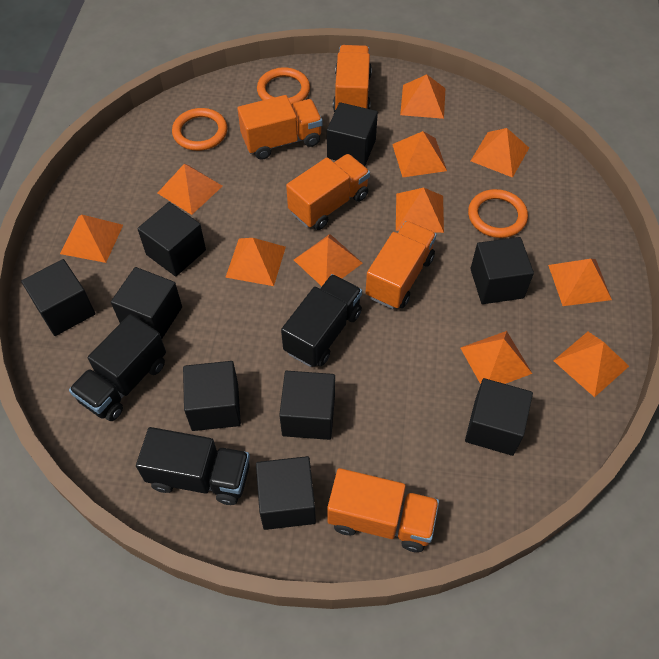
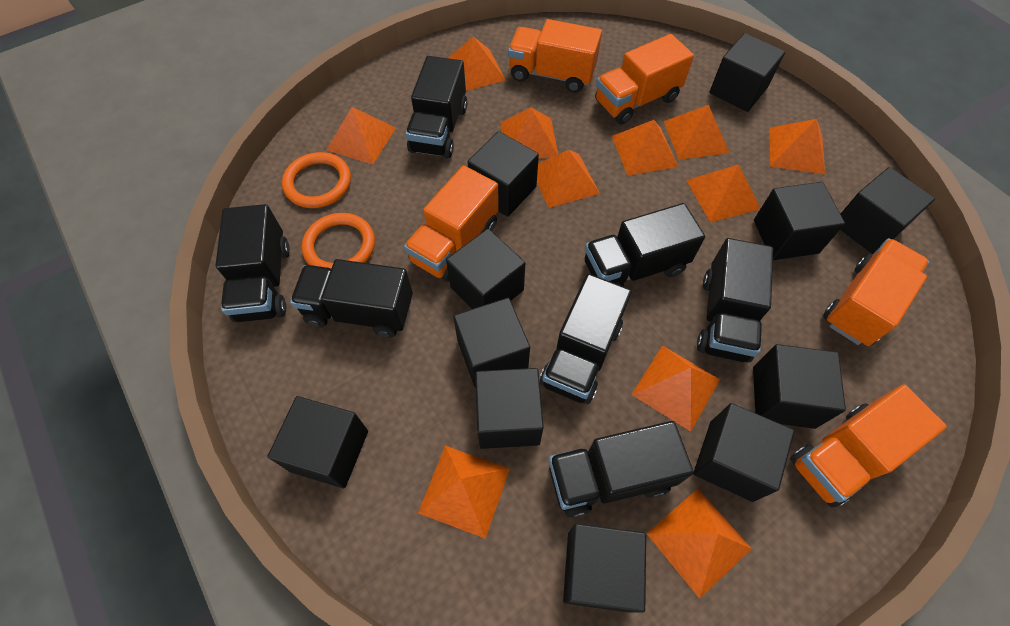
black cube: 9 -> 11
black truck: 3 -> 7
orange ring: 3 -> 2

